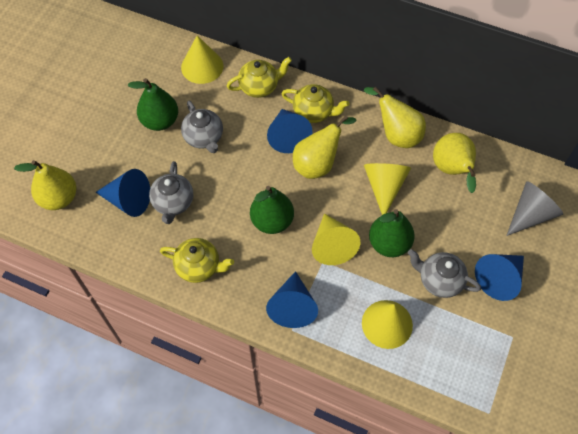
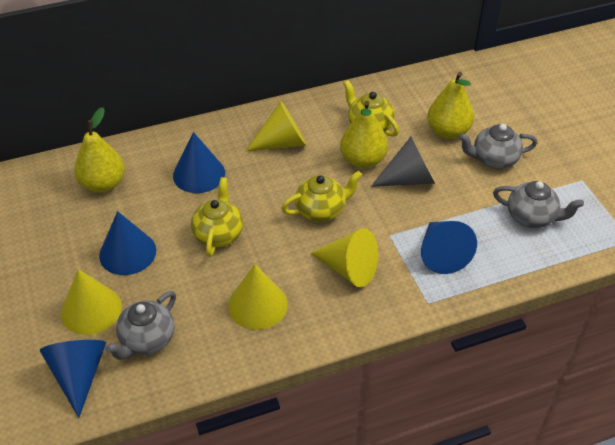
green pear: 3 -> 0
yellow pear: 4 -> 3

